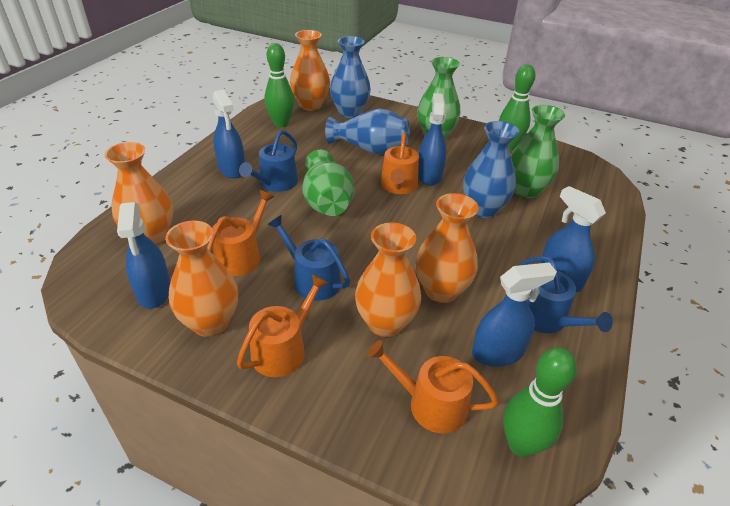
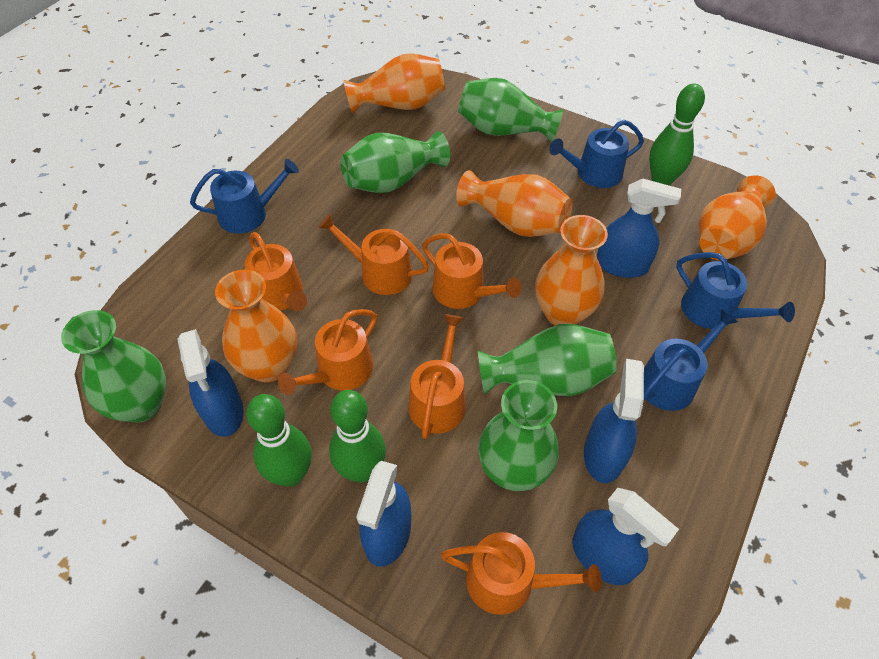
blue vase: 3 -> 0
blue watering can: 3 -> 4
green vase: 3 -> 5
orange watering can: 4 -> 6

